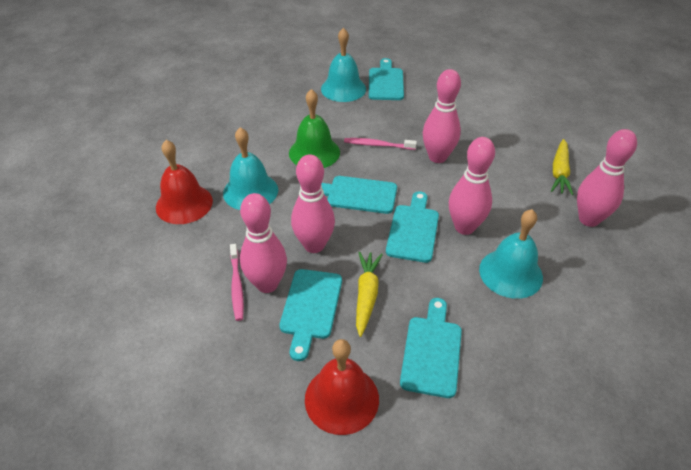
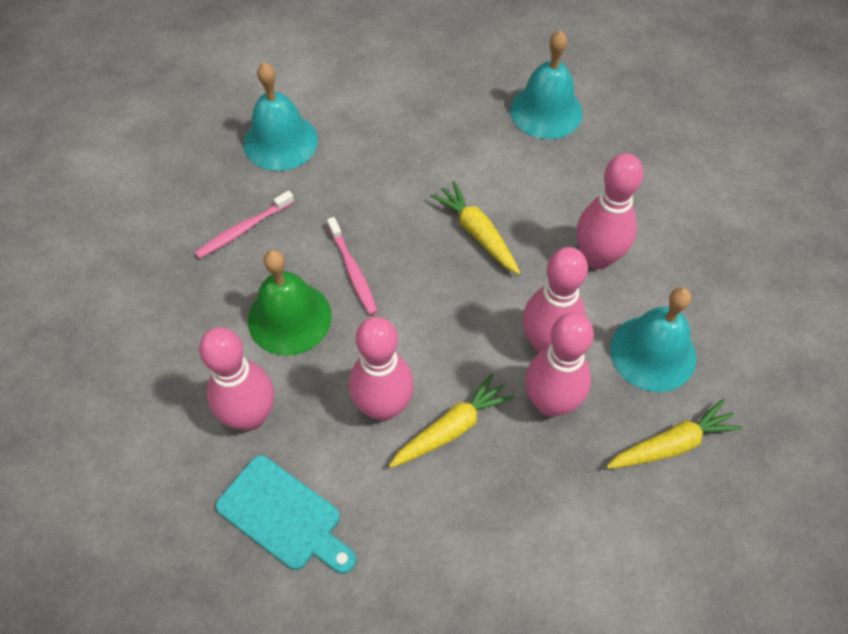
red bell: 2 -> 0
turquoise cutting board: 5 -> 1
yellow carrot: 2 -> 3

